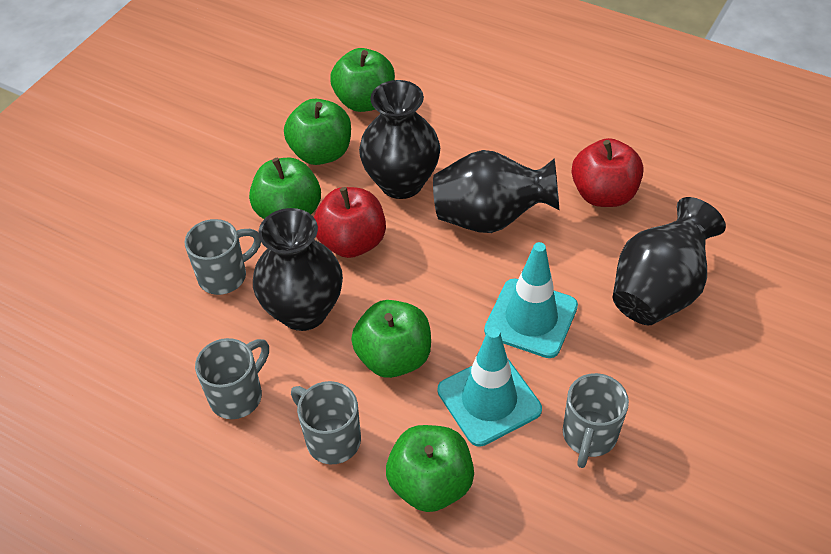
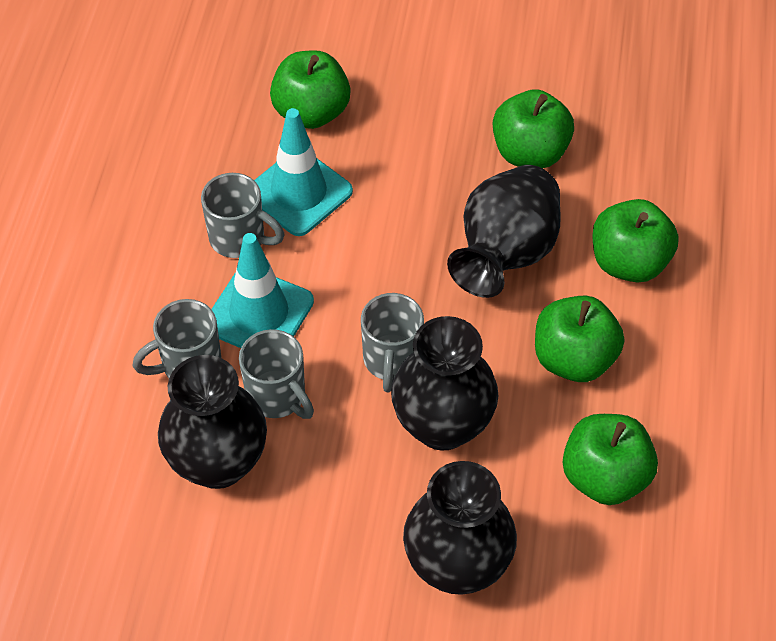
red apple: 2 -> 0

